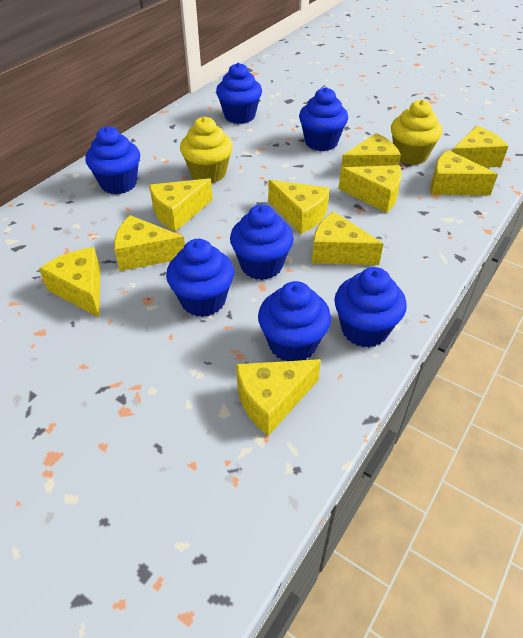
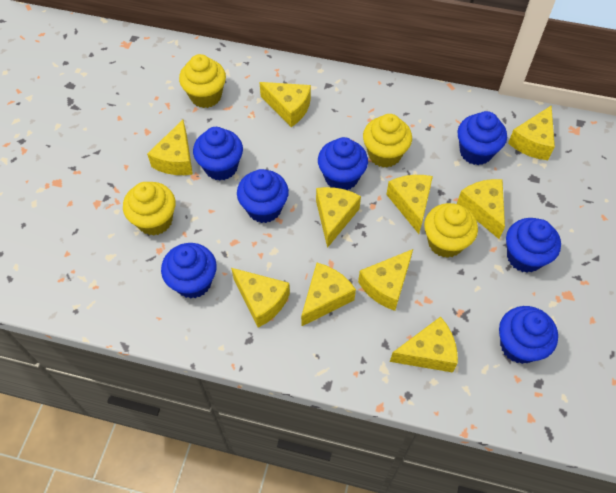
yellow cupcake: 2 -> 4

